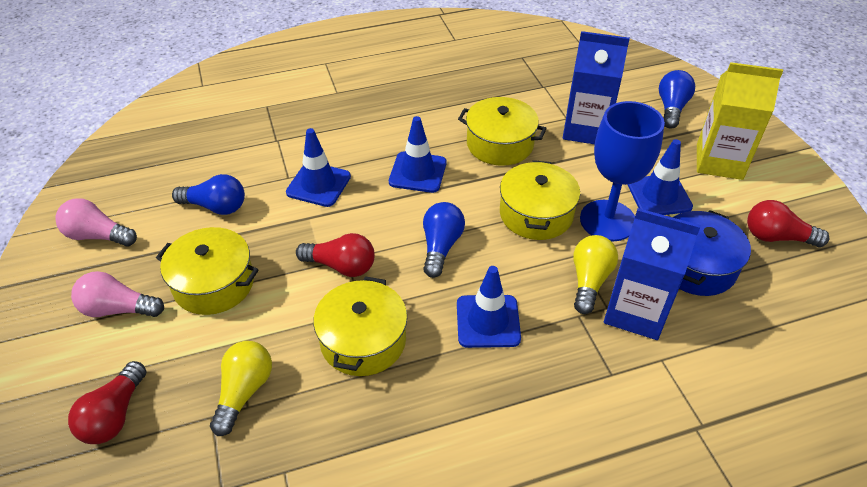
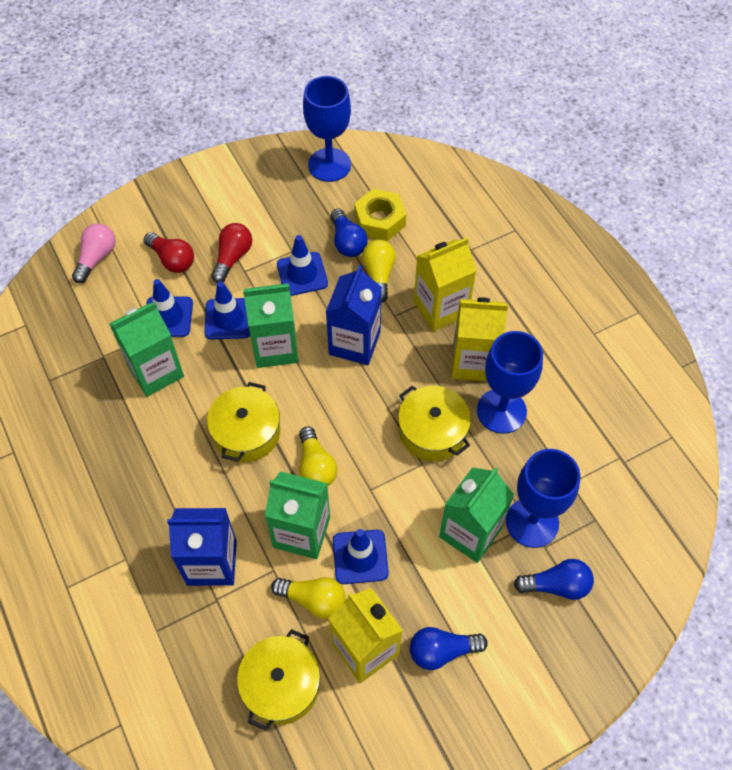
blue goblet: 1 -> 3
blue pot: 1 -> 0
green carton: 0 -> 4
pink light bulb: 2 -> 1
red light bulb: 3 -> 2
yellow carton: 1 -> 3
yellow light bulb: 2 -> 3
yellow nut: 0 -> 1
yellow pot: 4 -> 3

